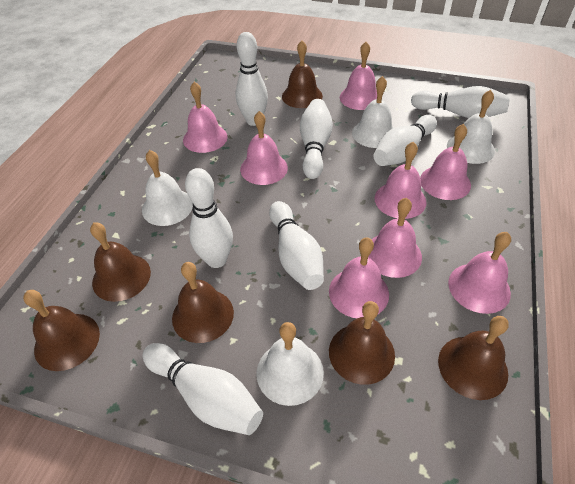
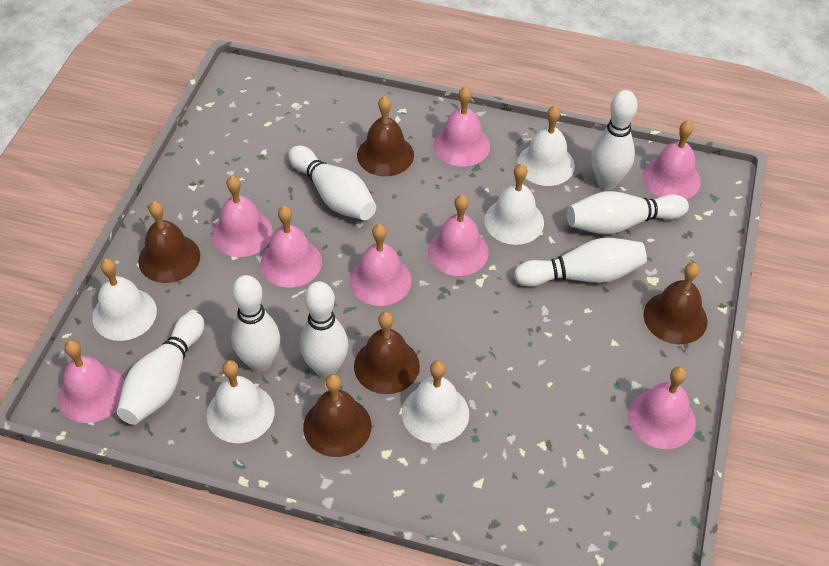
brown bell: 6 -> 5
white bell: 4 -> 5

